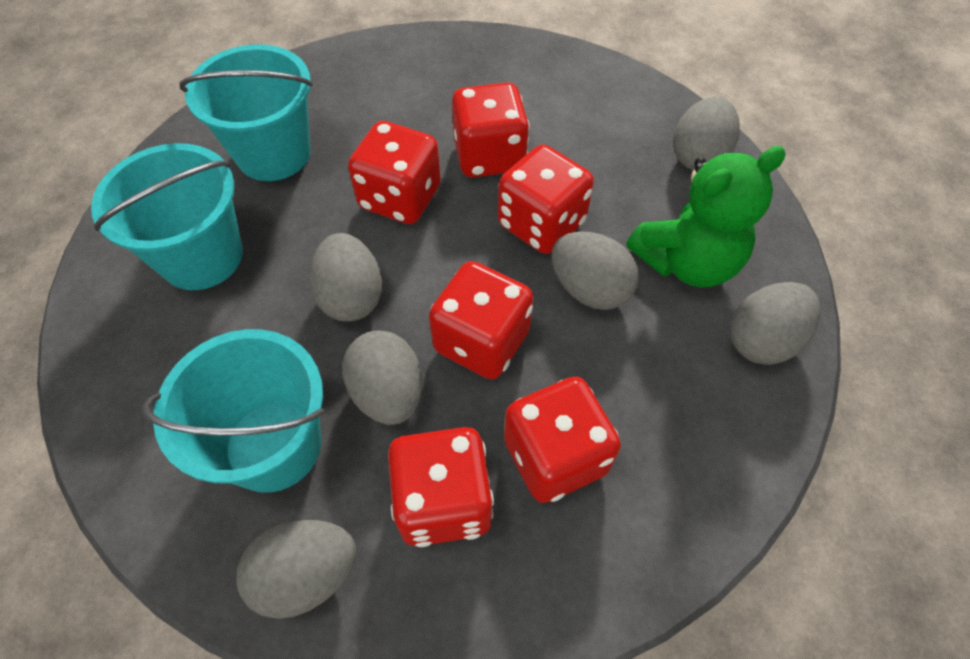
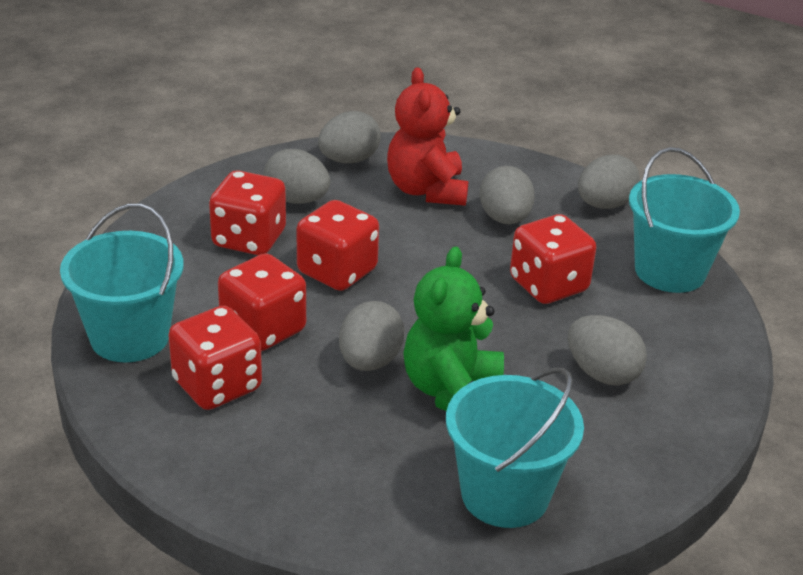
red dice: 6 -> 5
red teddy bear: 0 -> 1

